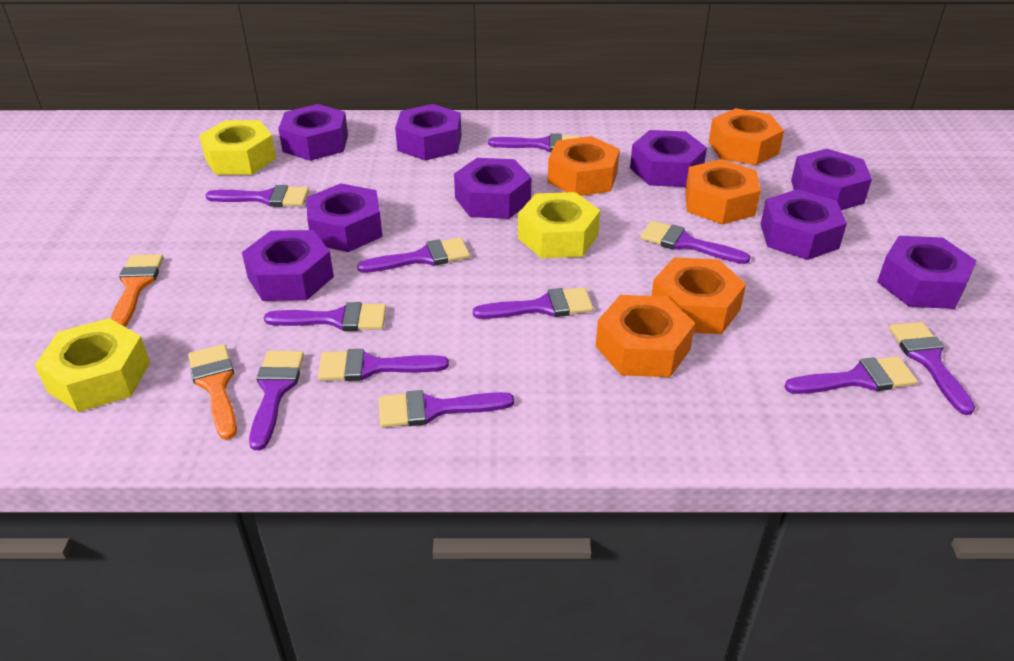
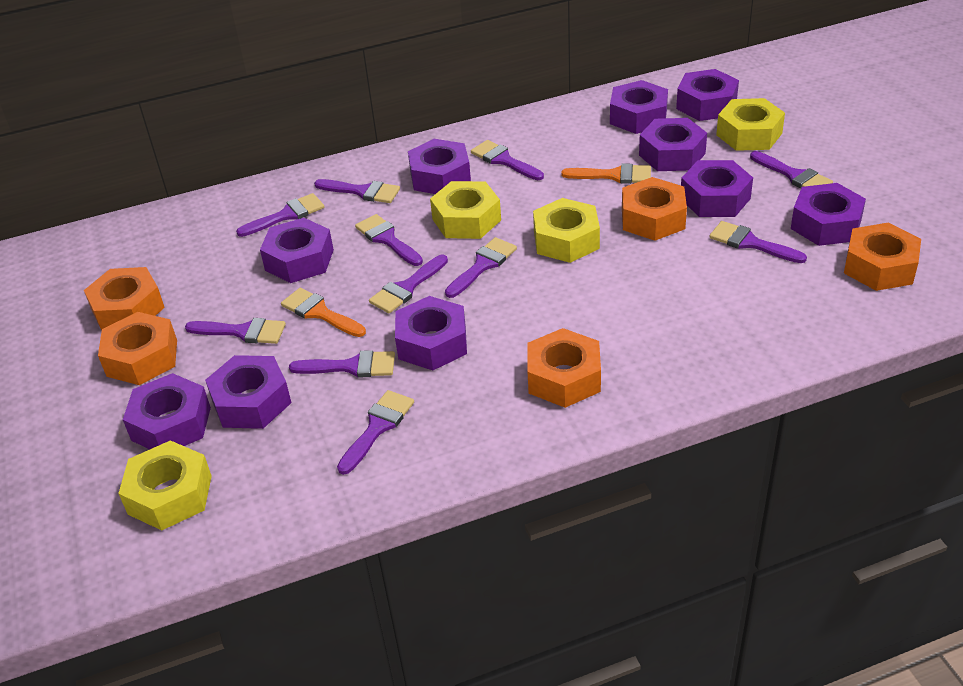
purple nut: 9 -> 10
yellow nut: 3 -> 4

